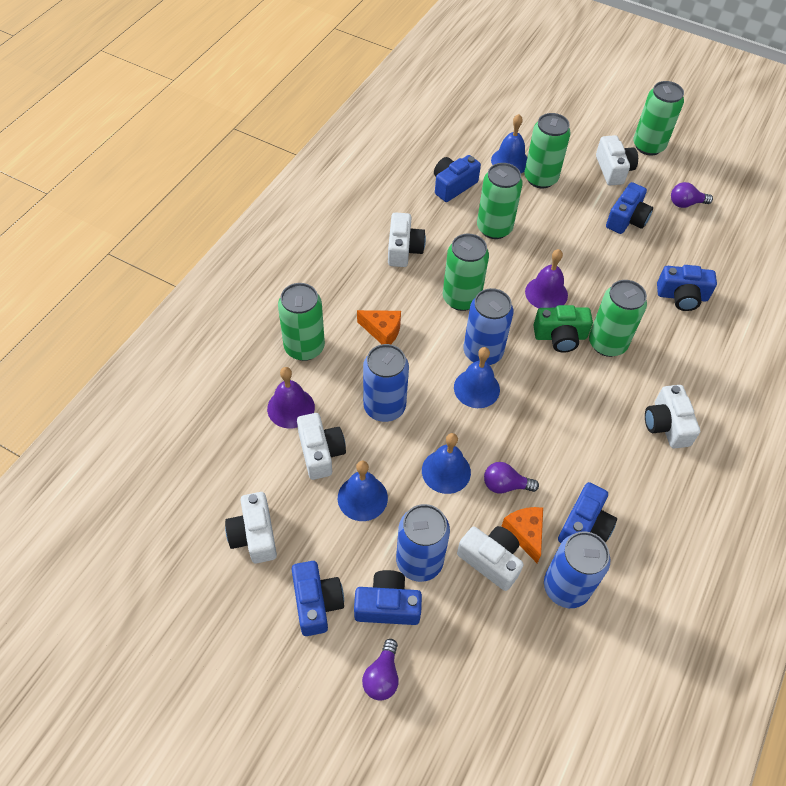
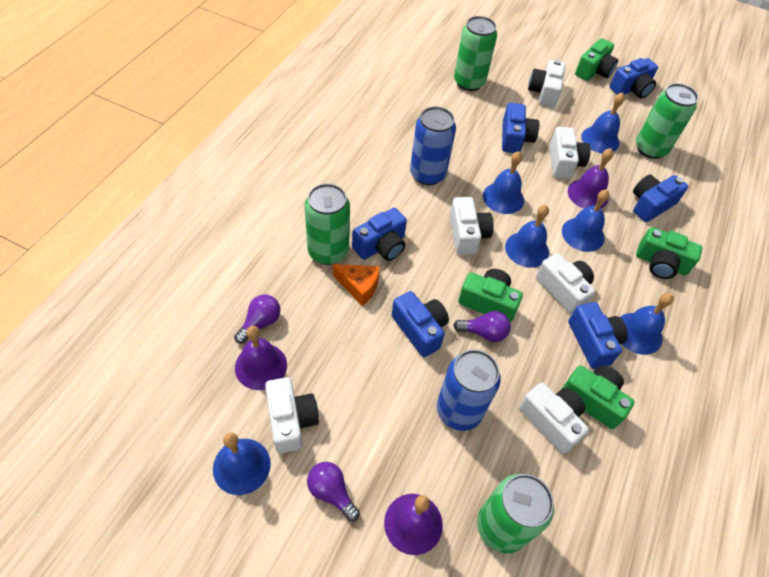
blue bell: 4 -> 6
blue can: 4 -> 2
green camera: 1 -> 4
green can: 6 -> 4
orange cheese: 2 -> 1
purple bell: 2 -> 3

